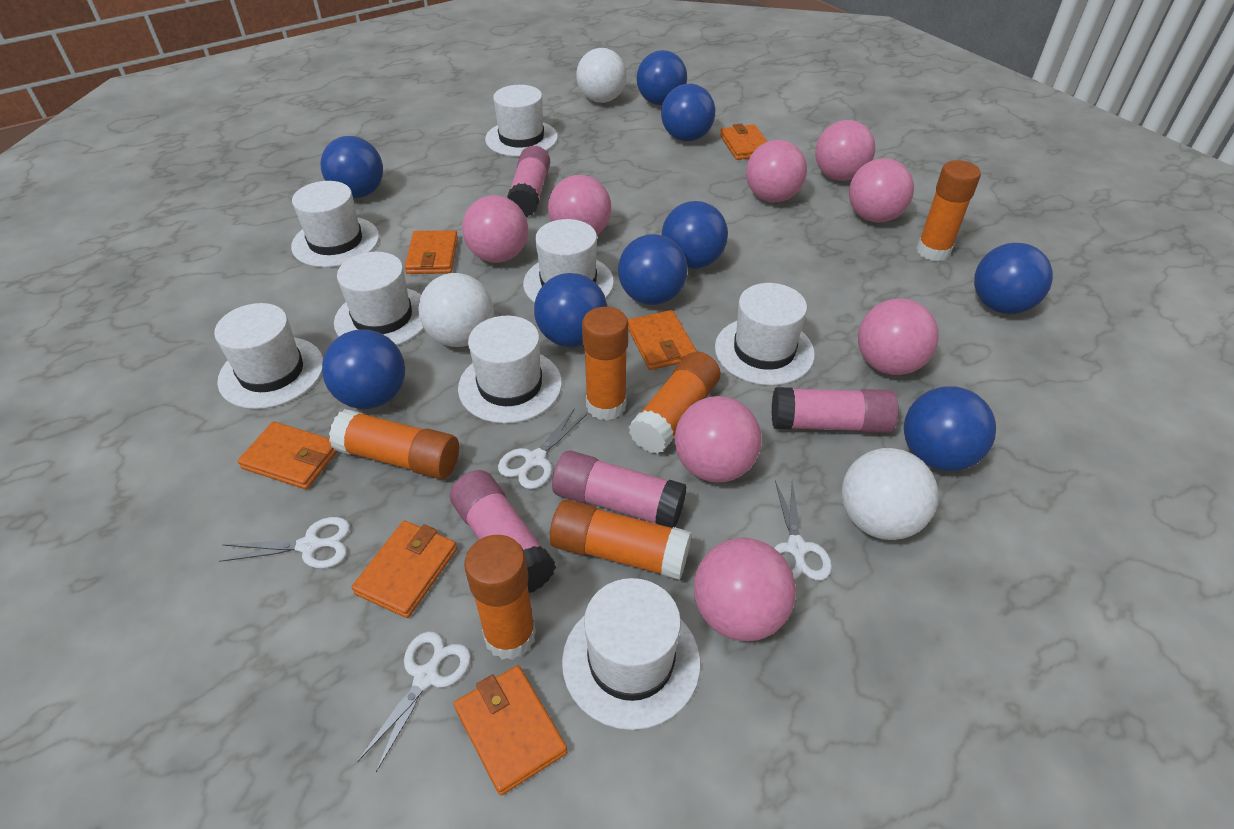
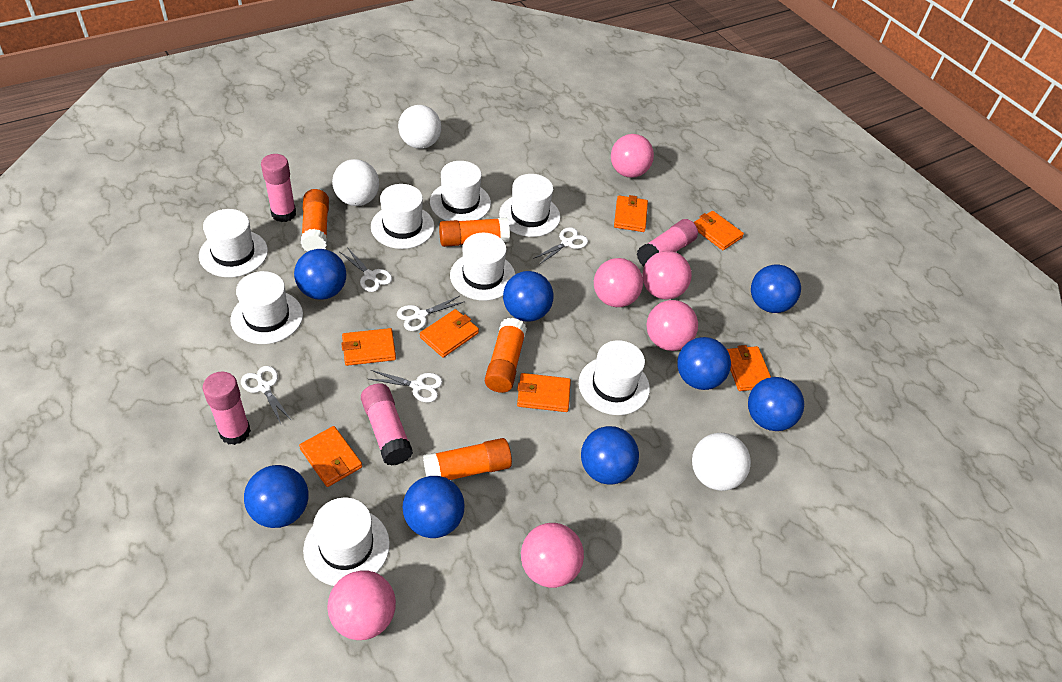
blue ball: 9 -> 8
orange glue stick: 6 -> 4
orange wallet: 6 -> 7
pink ball: 8 -> 6
white scissors: 4 -> 5

